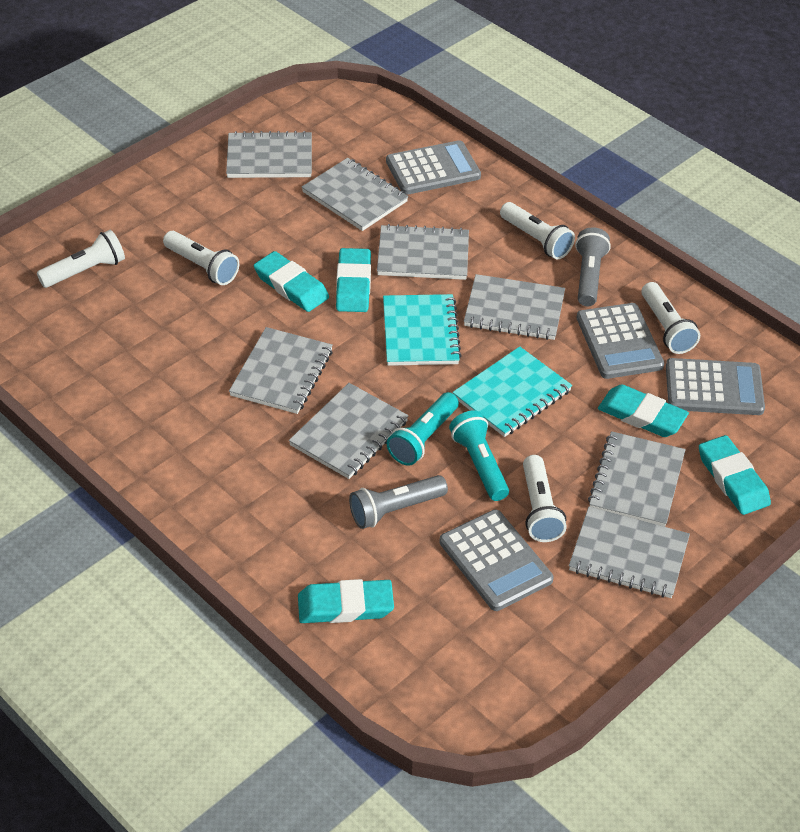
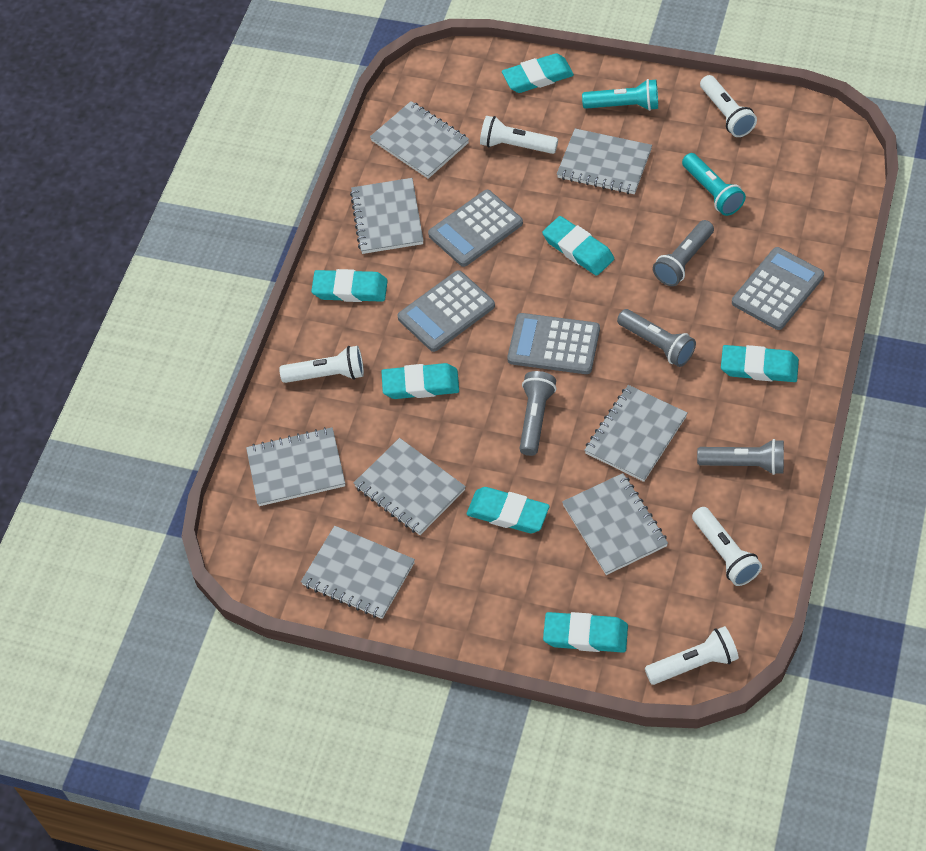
grey flashlight: 2 -> 4
turquoise eraser: 5 -> 7
turquoise notebook: 2 -> 0

